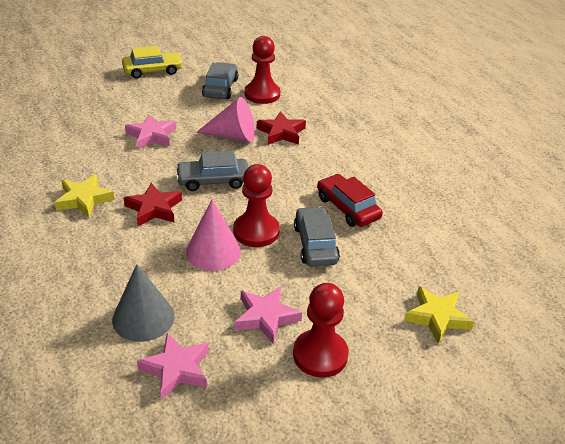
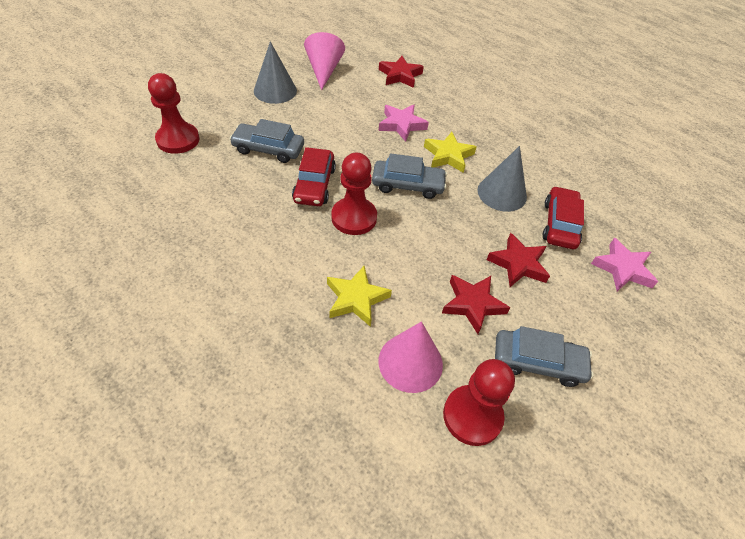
grey cone: 1 -> 2
pink star: 3 -> 2
red car: 1 -> 2
red star: 2 -> 3
yellow car: 1 -> 0

